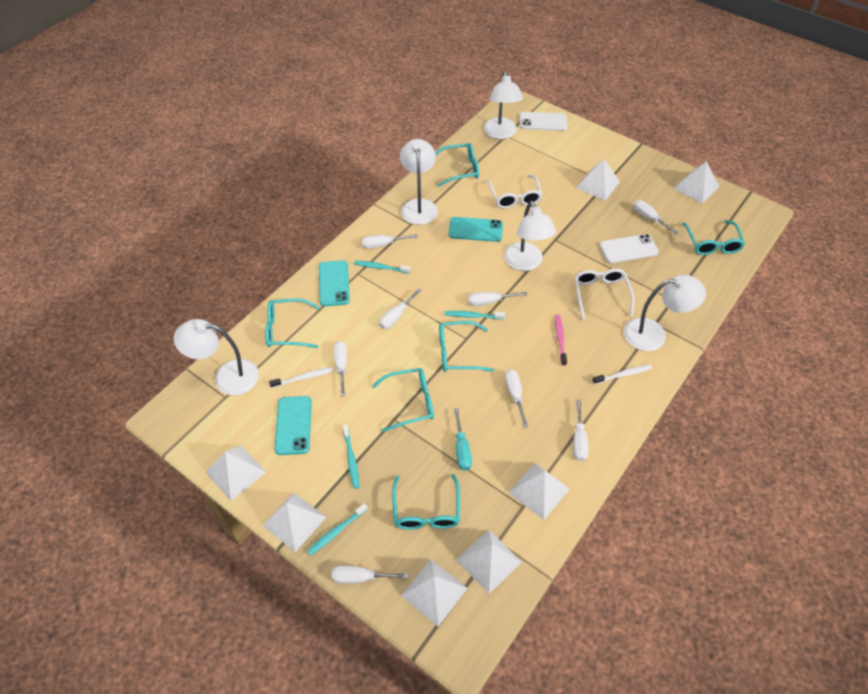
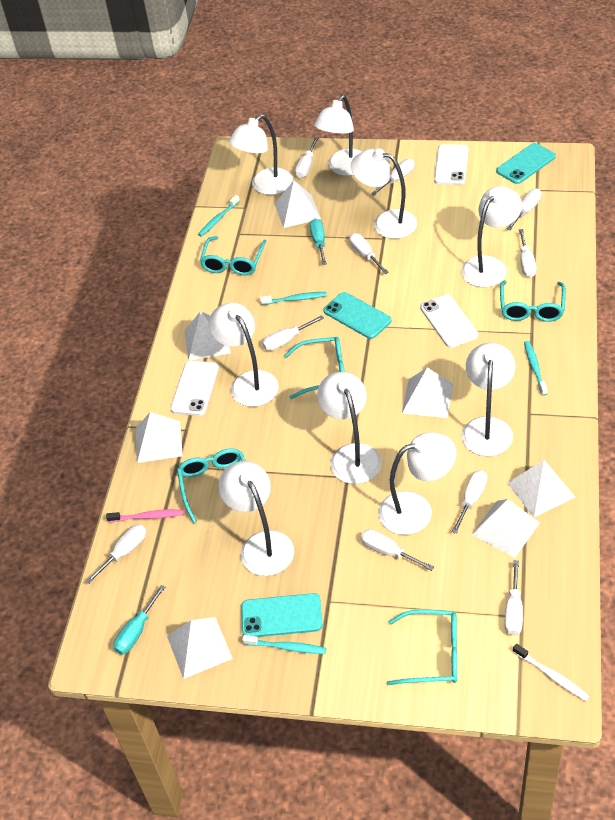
turquoise glasses: 6 -> 5
turquoise screwdriver: 1 -> 2
white glasses: 2 -> 0
white lamp: 5 -> 9
white phone: 2 -> 3
white screwdriver: 8 -> 10
white toothbrush: 2 -> 1

